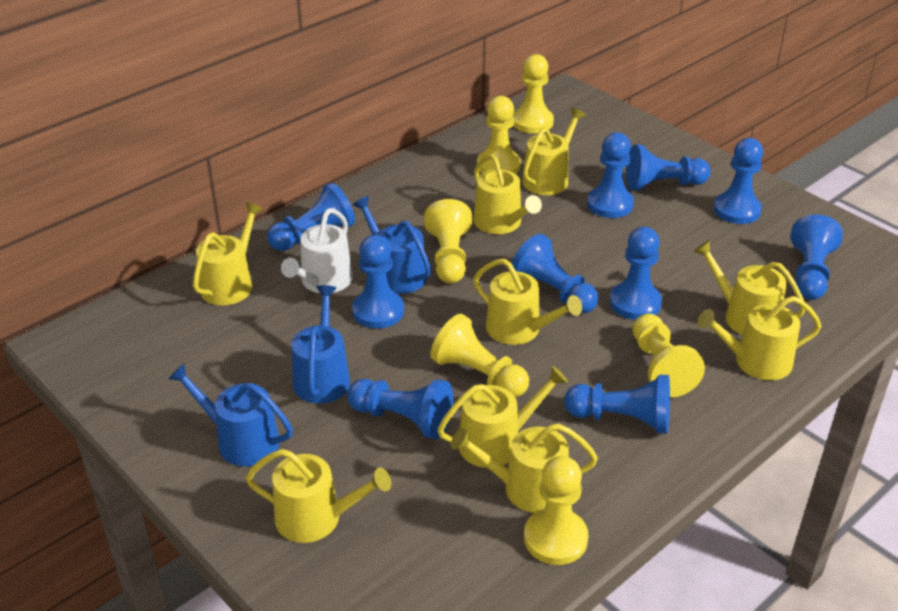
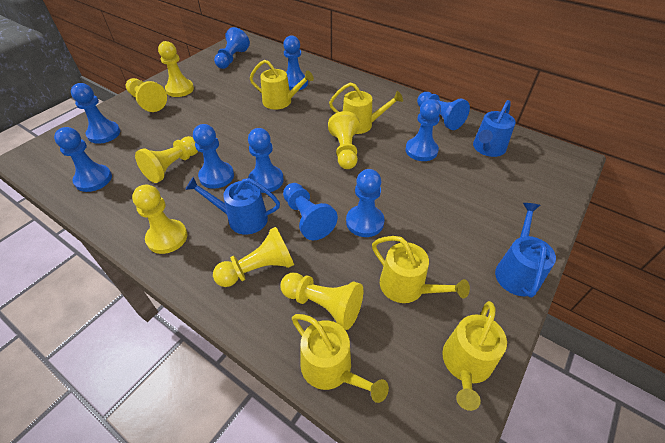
white watering can: 1 -> 0
yellow pawn: 6 -> 7
yellow watering can: 9 -> 5

